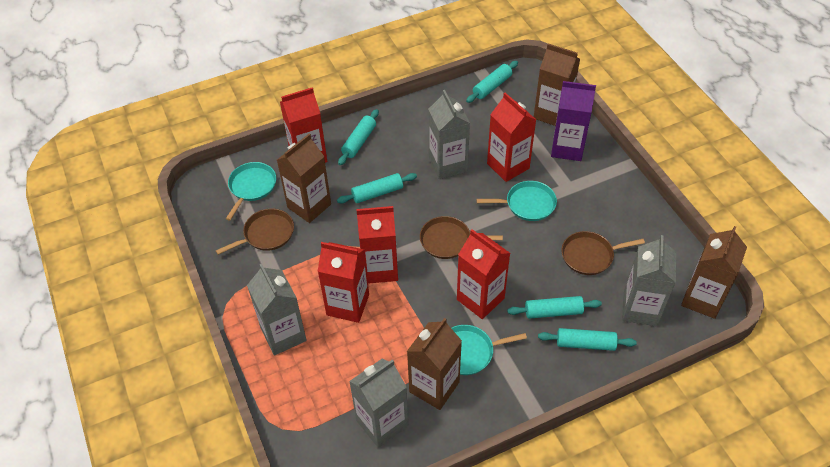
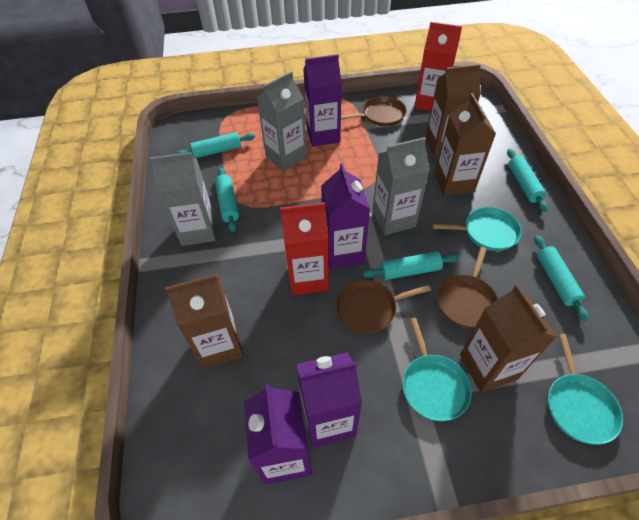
grey carton: 4 -> 3
purple carton: 1 -> 4
red carton: 5 -> 2

